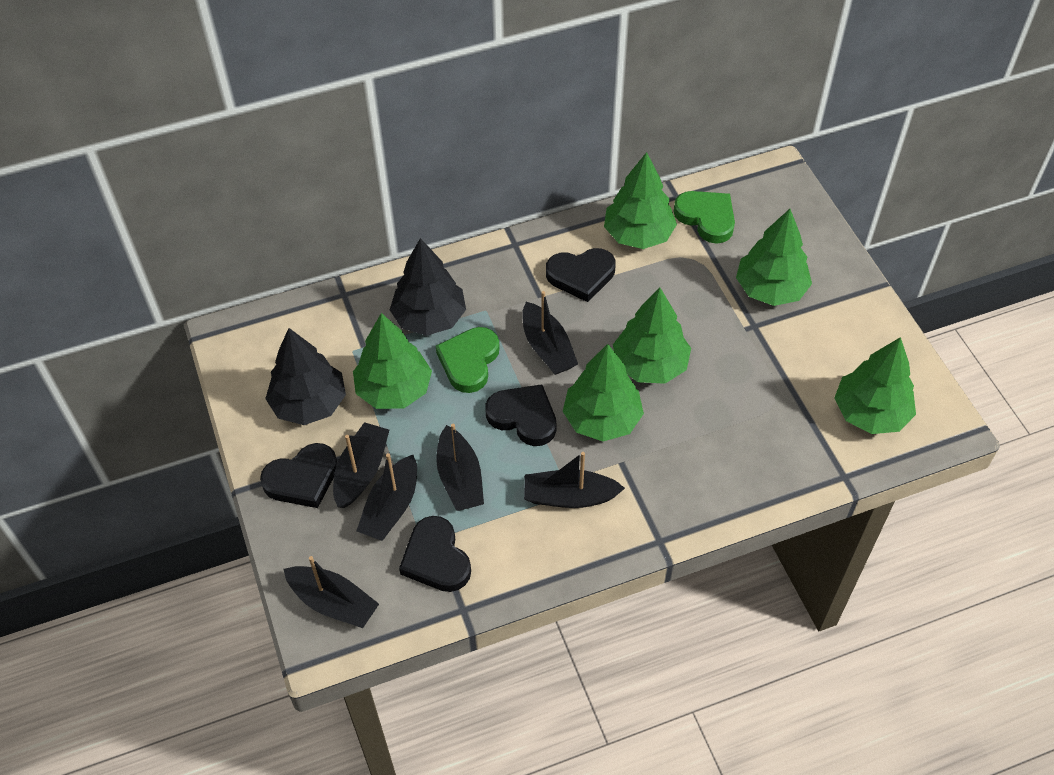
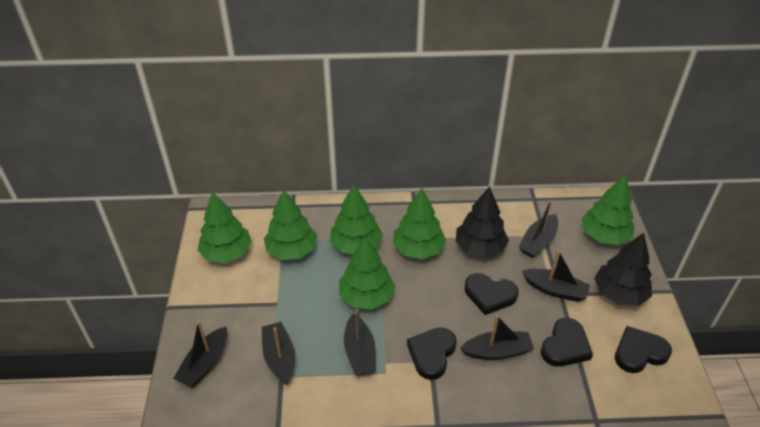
green heart: 2 -> 0

